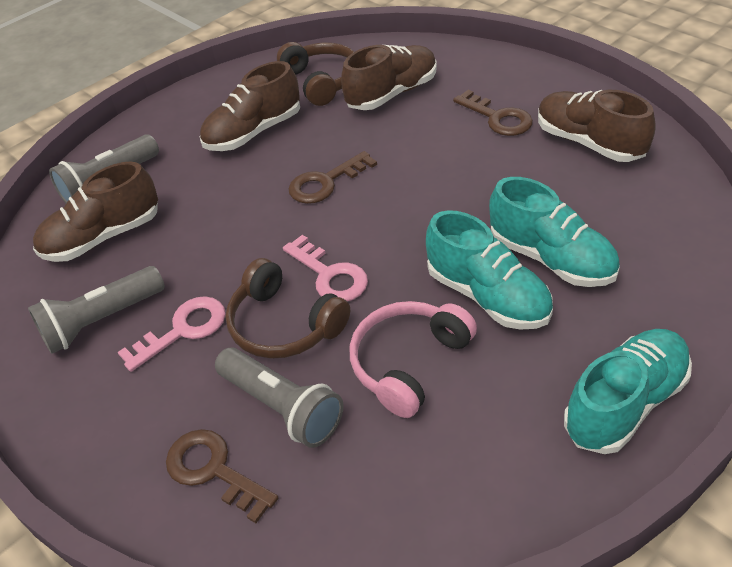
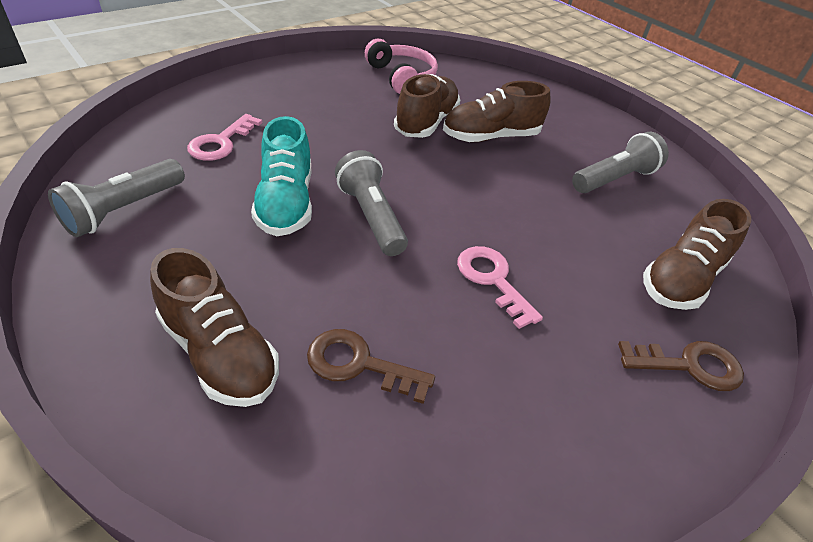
brown headphones: 2 -> 0
brown key: 3 -> 2
turquoise shoe: 3 -> 1

